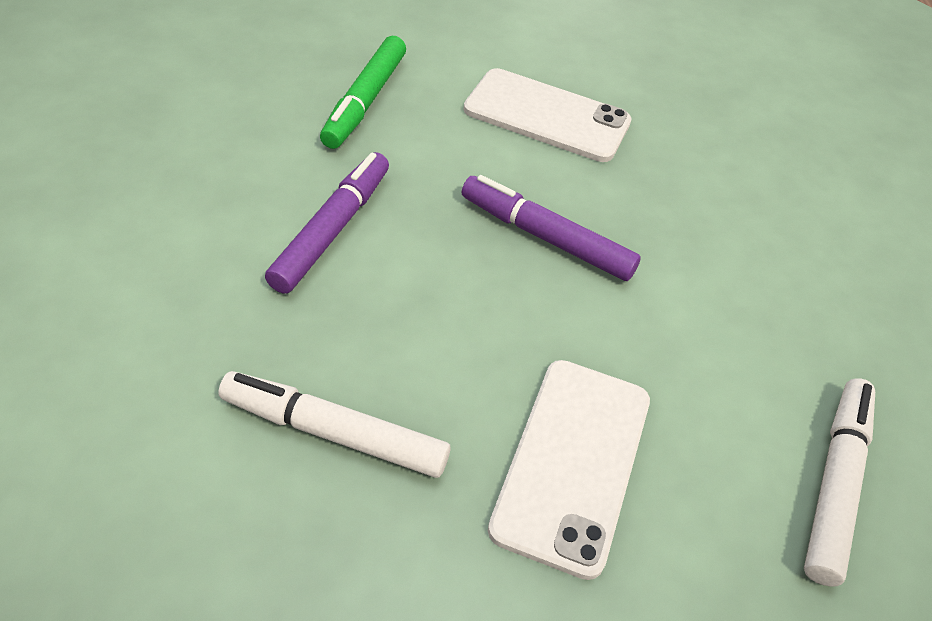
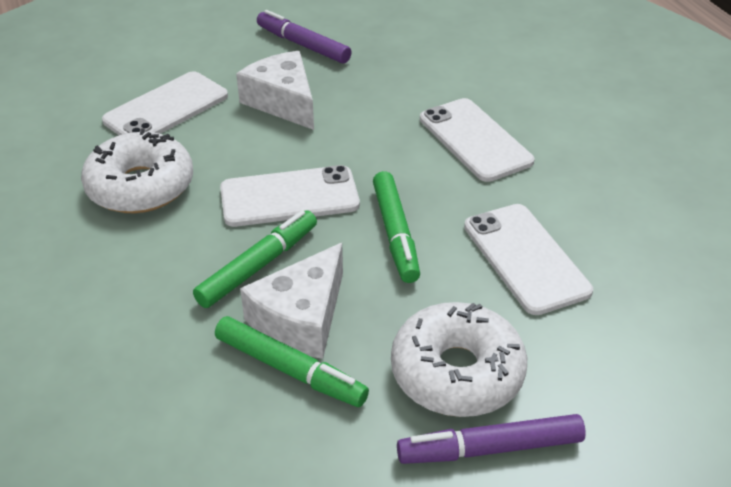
green marker: 1 -> 3
white cheese: 0 -> 2
white donut: 0 -> 2
white marker: 2 -> 0
white phone: 2 -> 4

